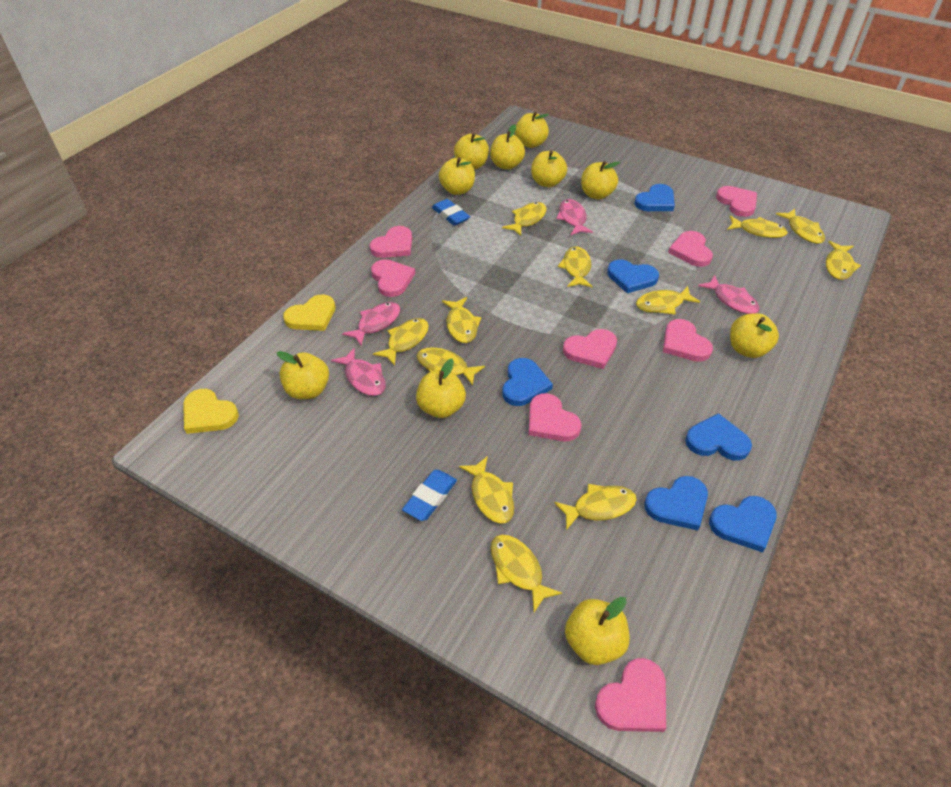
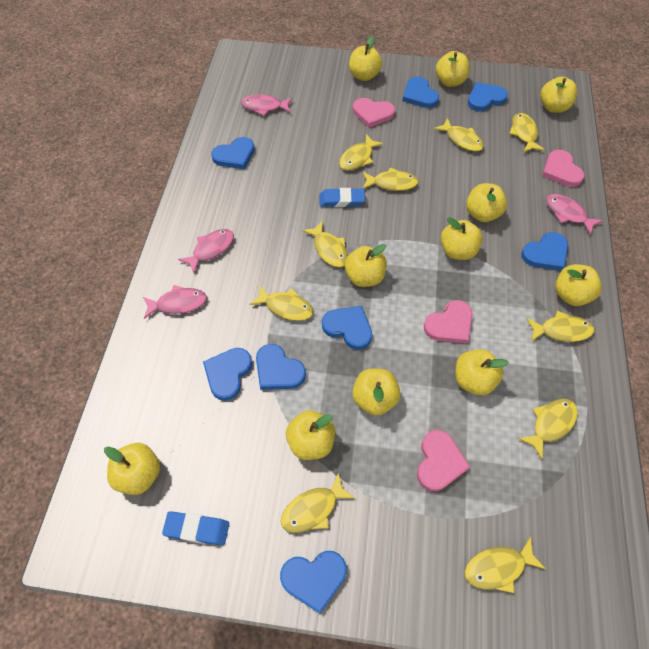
blue heart: 6 -> 8
pink heart: 8 -> 4
yellow apple: 10 -> 11
yellow fish: 12 -> 10
yellow heart: 2 -> 0

